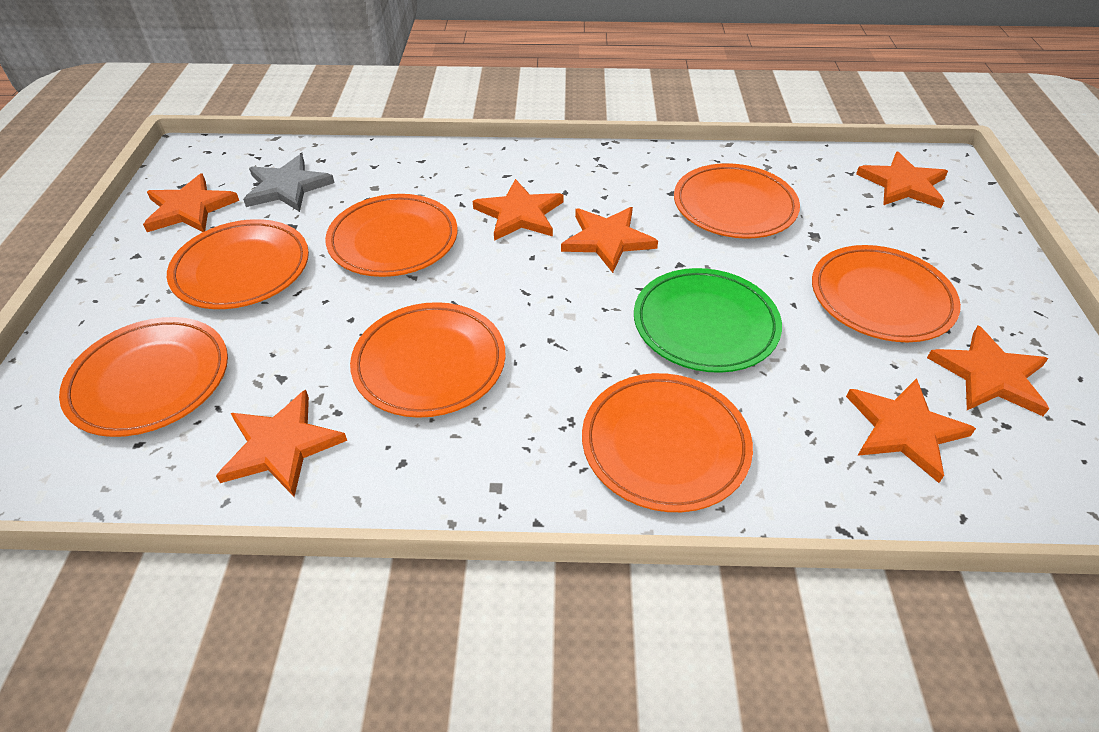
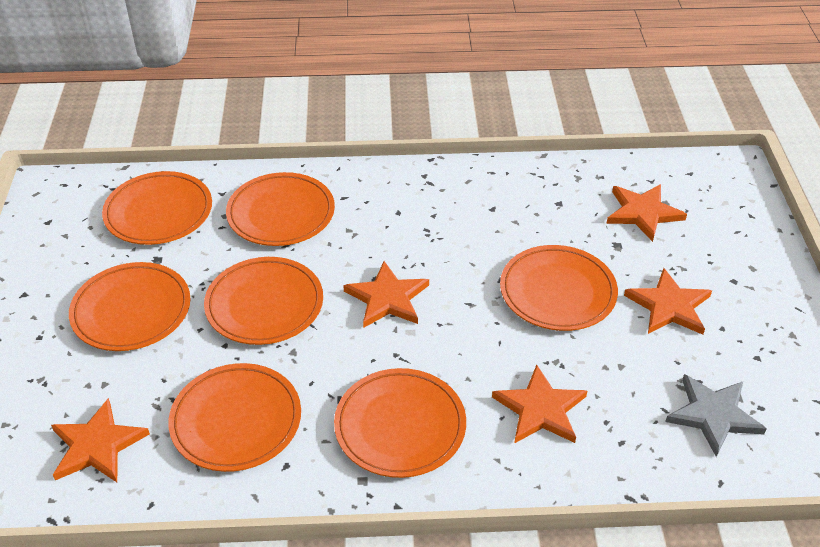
green plate: 1 -> 0
orange star: 7 -> 5

